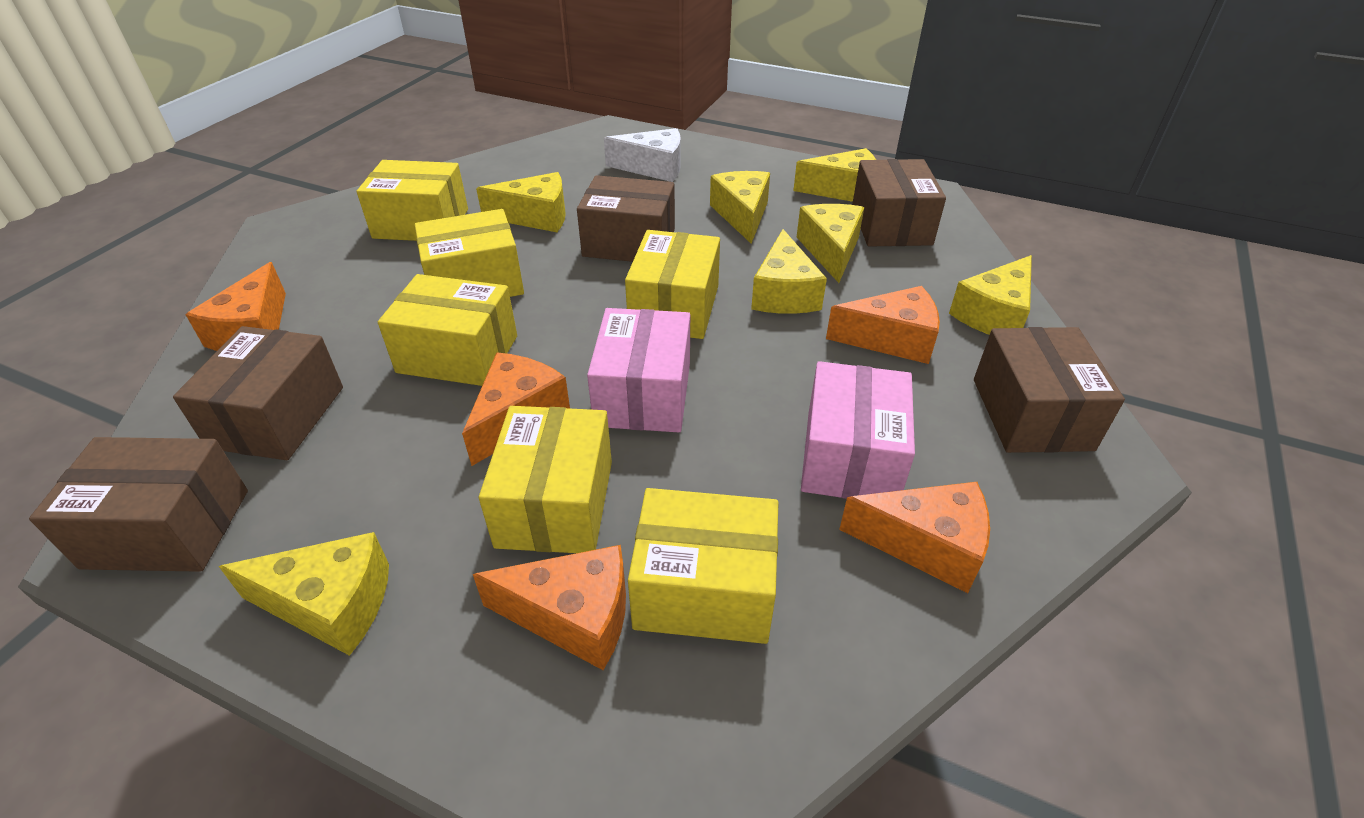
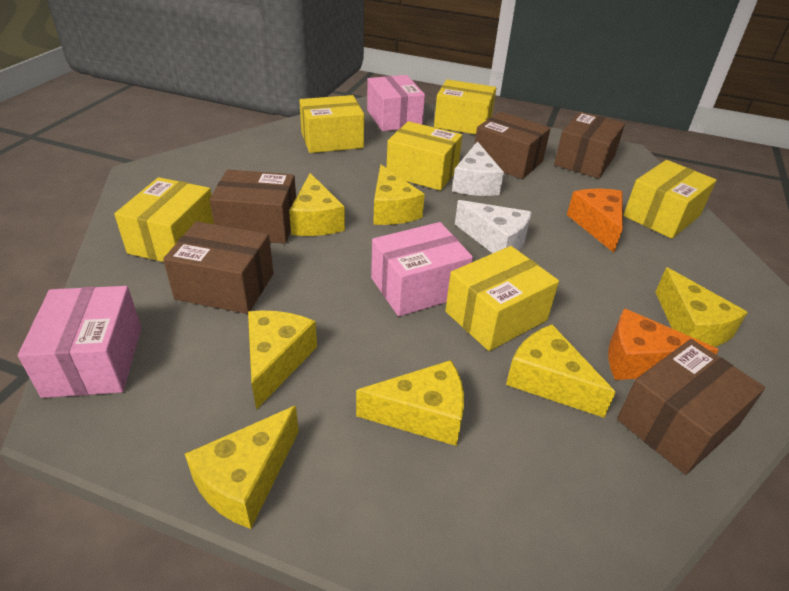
orange cheese: 5 -> 2
pink box: 2 -> 3
white cheese: 1 -> 2

